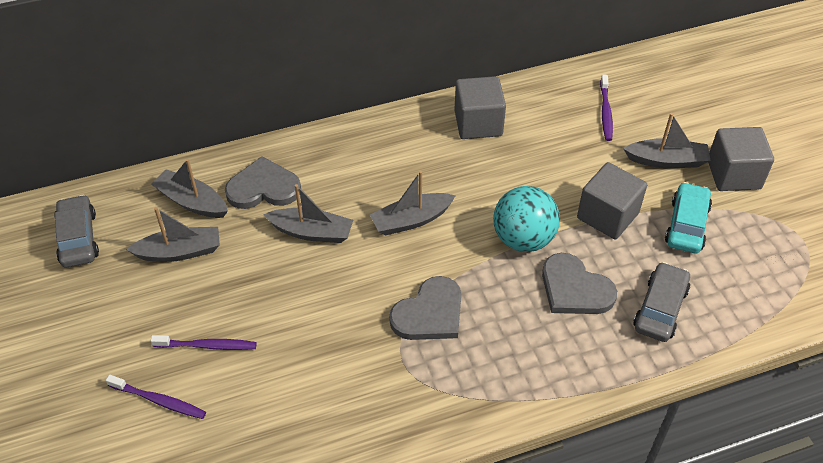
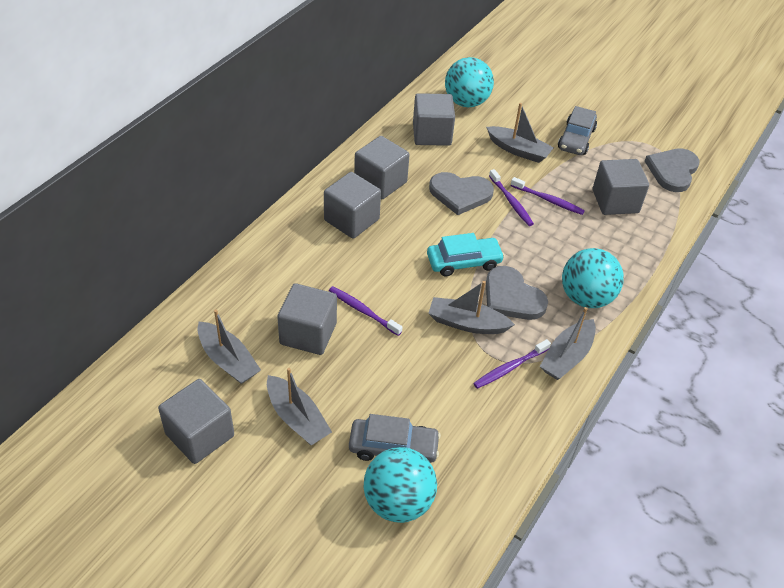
grey cube: 3 -> 6
purple toothbrush: 3 -> 4
turquoise ball: 1 -> 3

